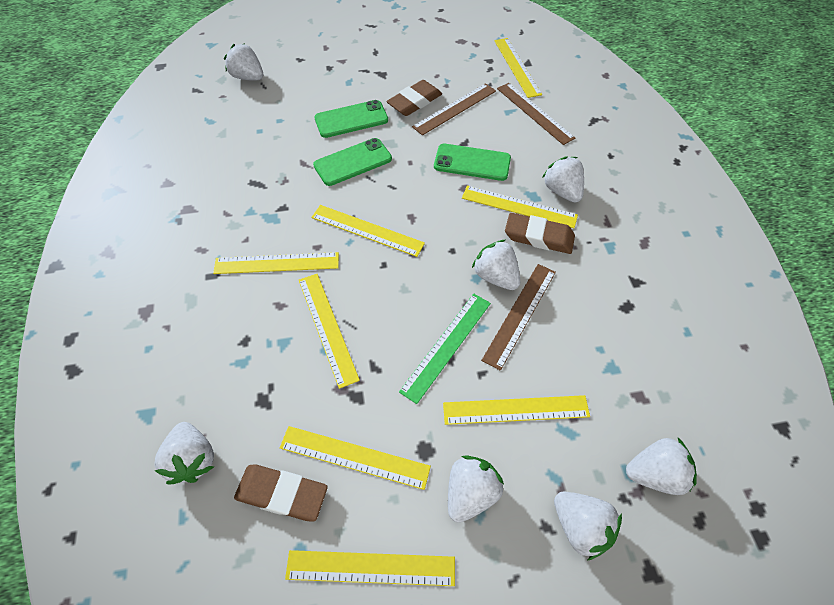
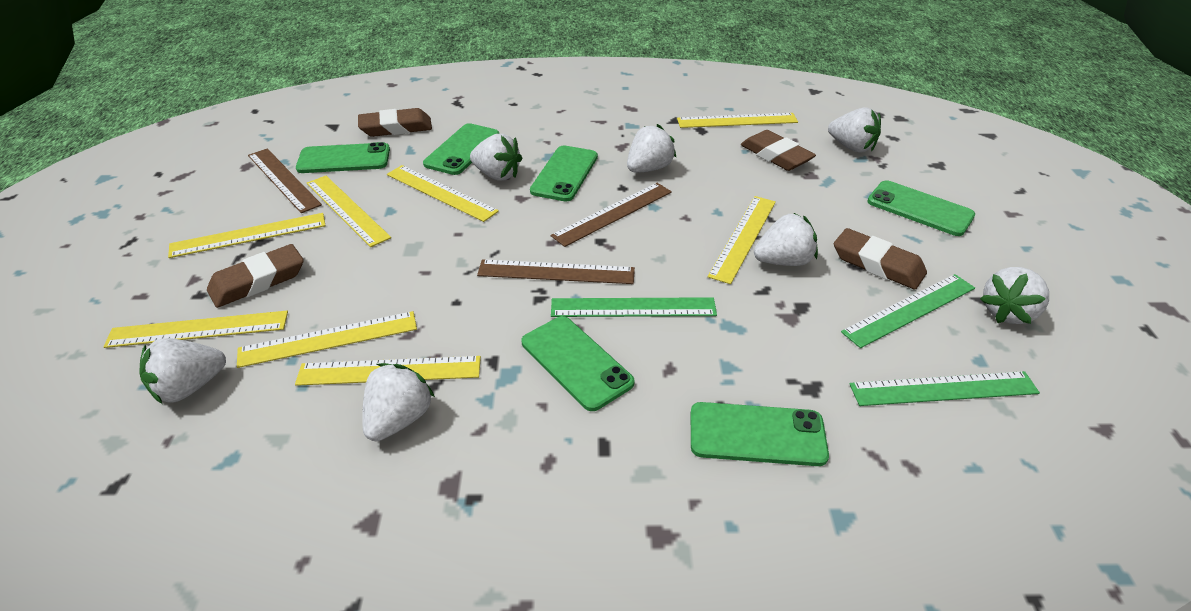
brown eraser: 3 -> 4
green phone: 3 -> 6
green ruler: 1 -> 3

